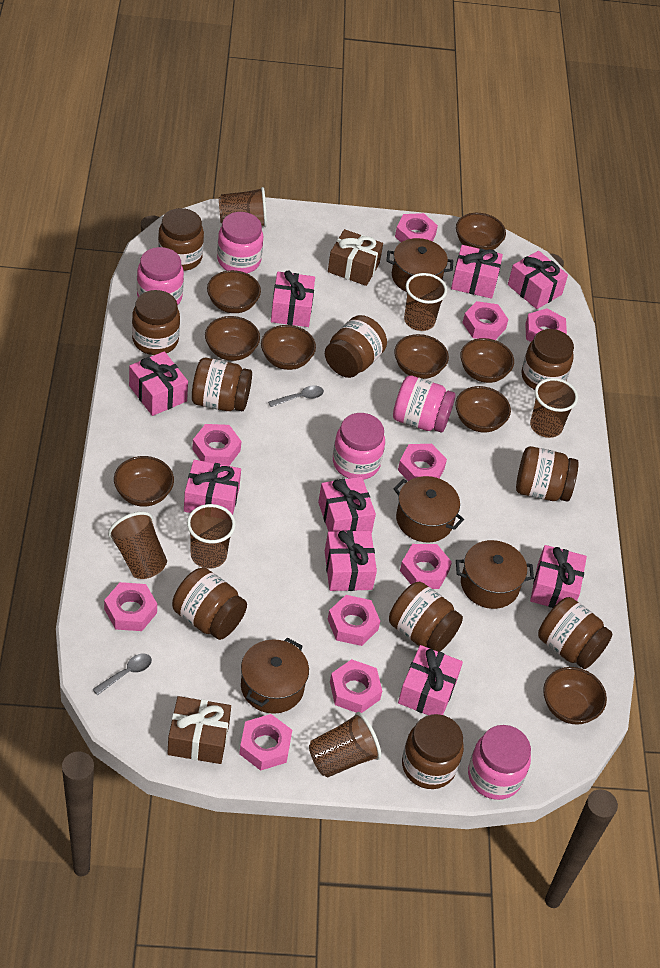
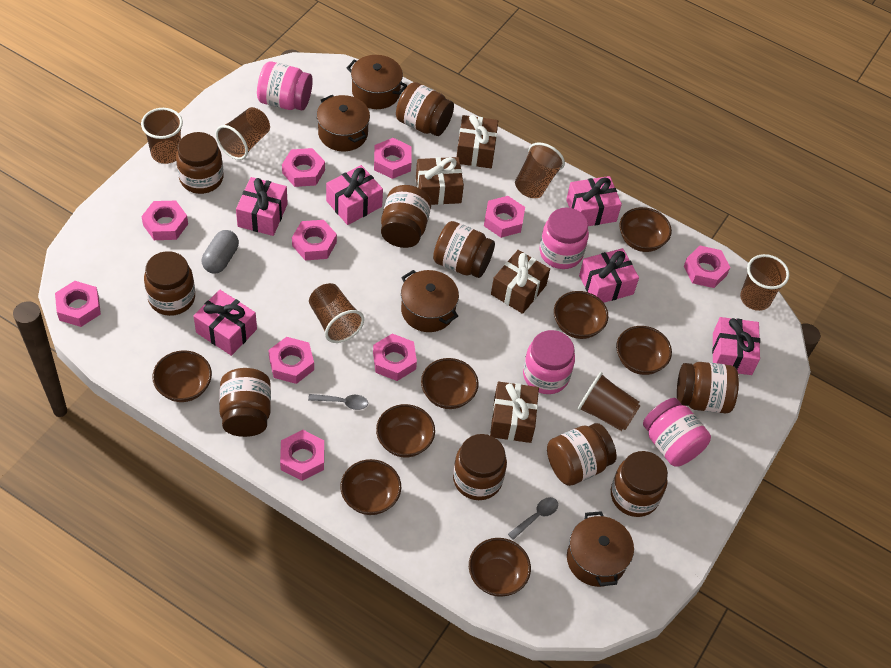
brown bowl: 9 -> 8
brown gift: 2 -> 4
grey capsule: 0 -> 1
pink gift: 9 -> 6
pink jar: 5 -> 4

